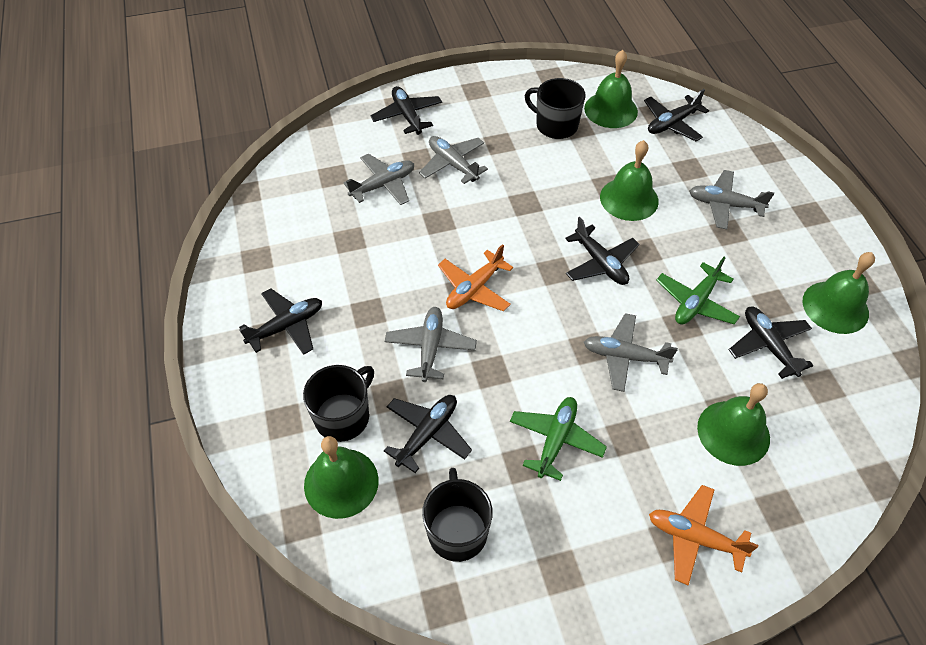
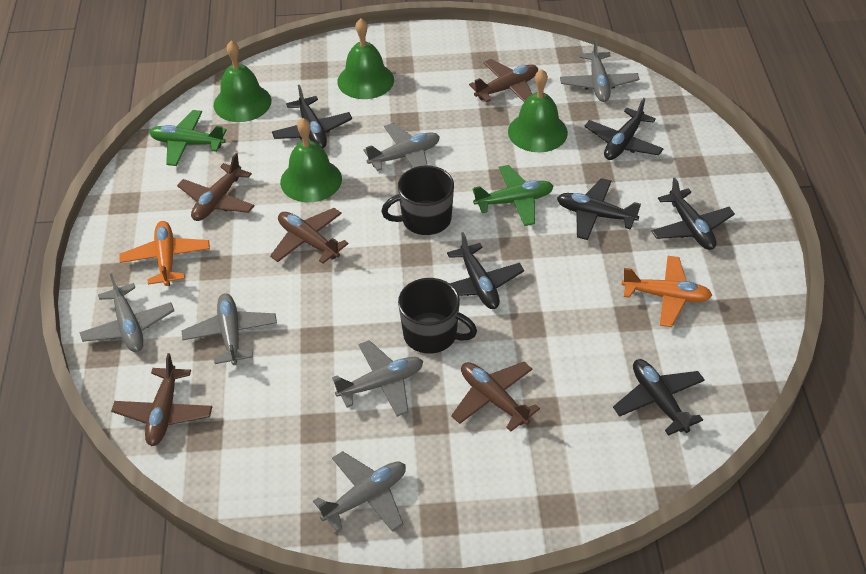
black mug: 3 -> 2
brown plane: 0 -> 5
green bell: 5 -> 4
grey plane: 5 -> 6

